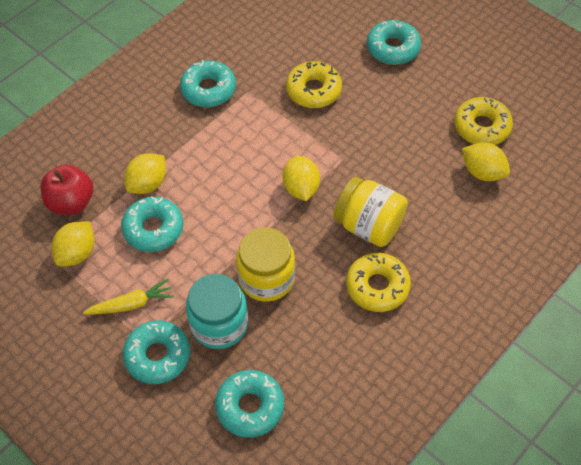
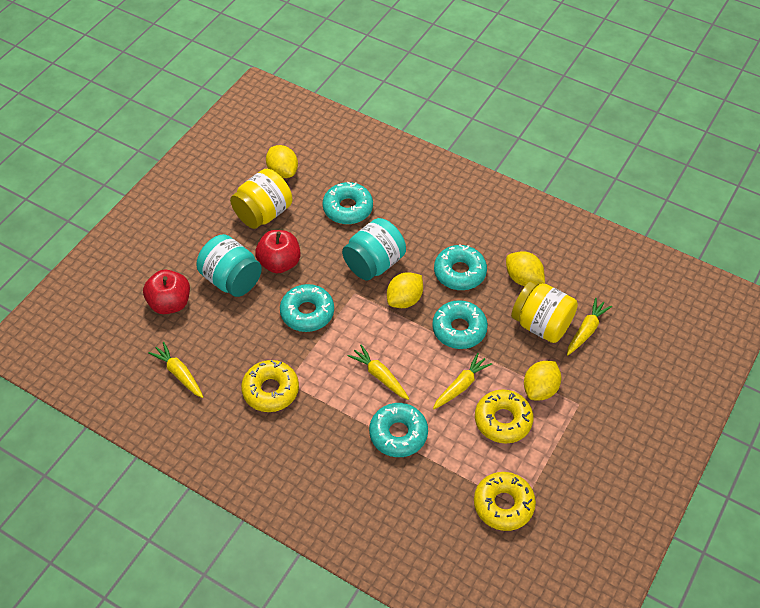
red apple: 1 -> 2
turquoise jar: 1 -> 2
yellow carrot: 1 -> 4

